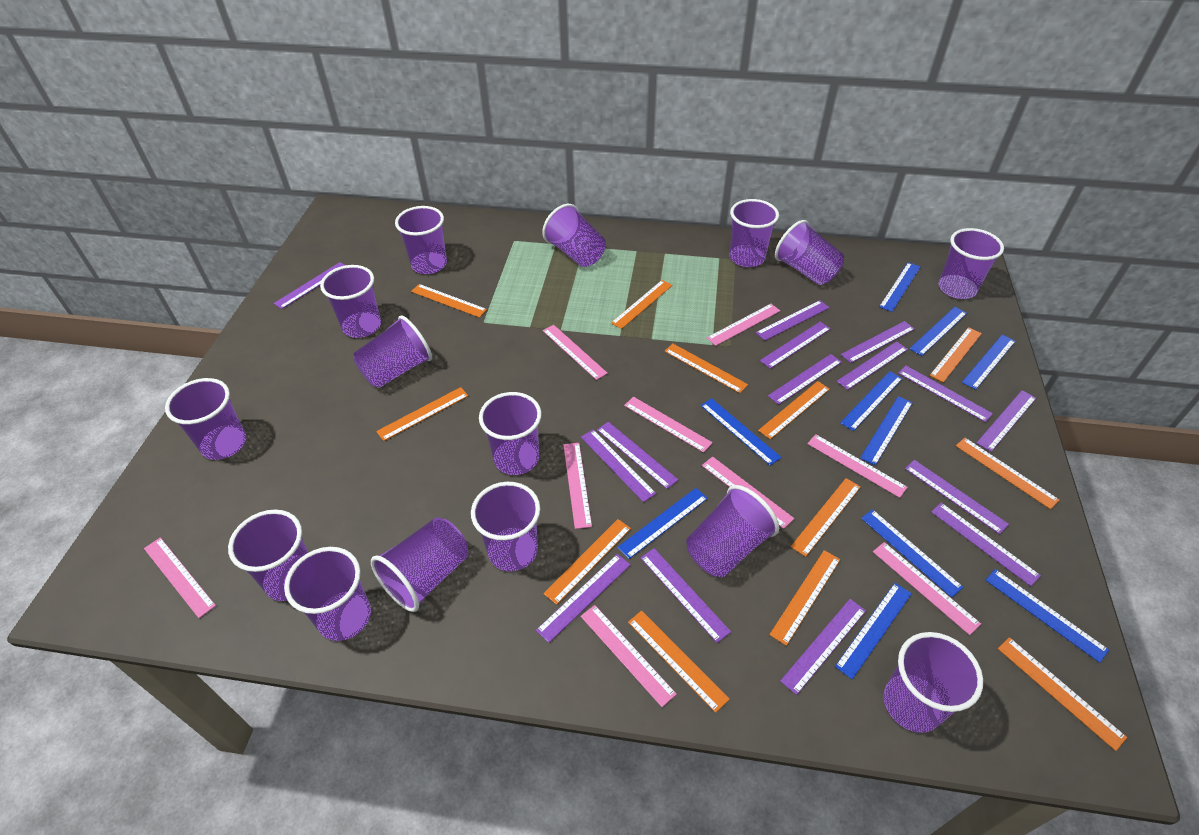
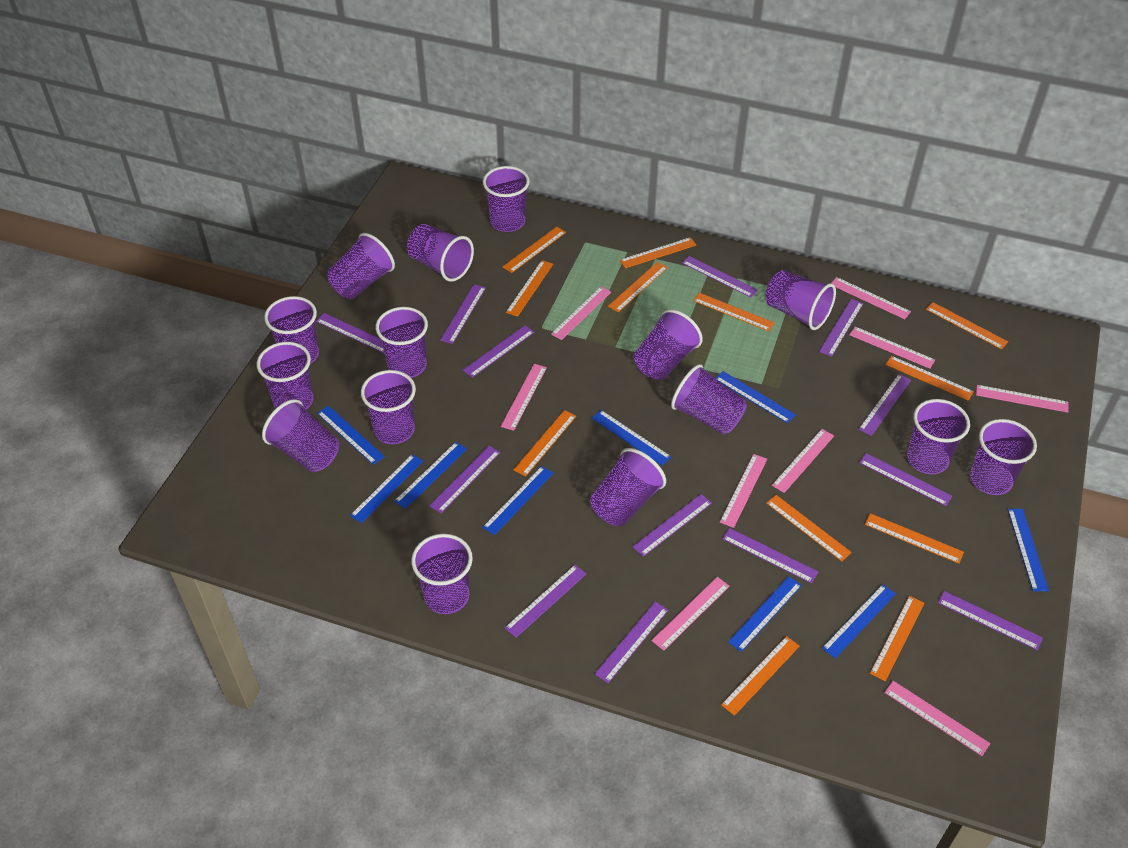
blue ruler: 10 -> 9
purple ruler: 15 -> 13

